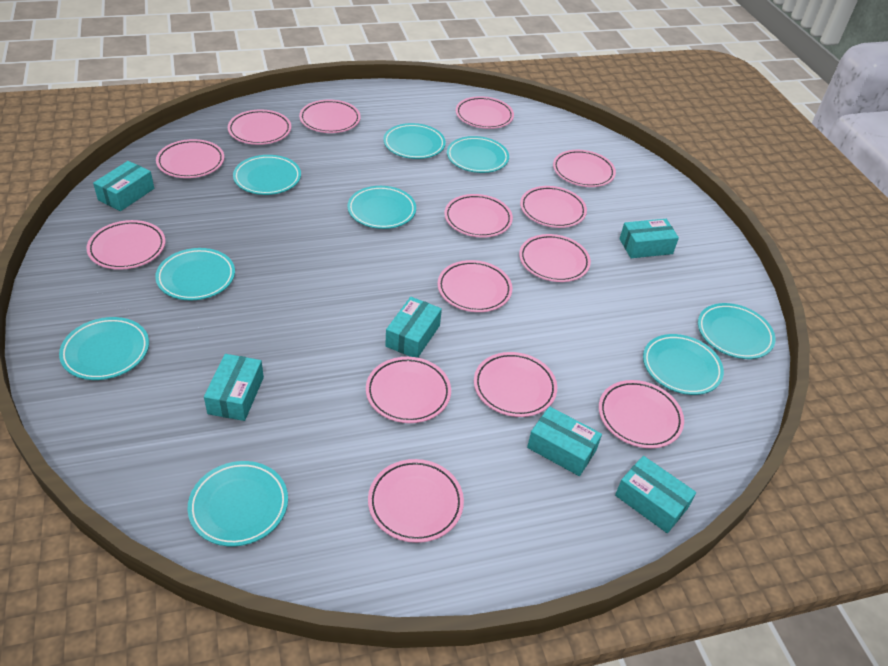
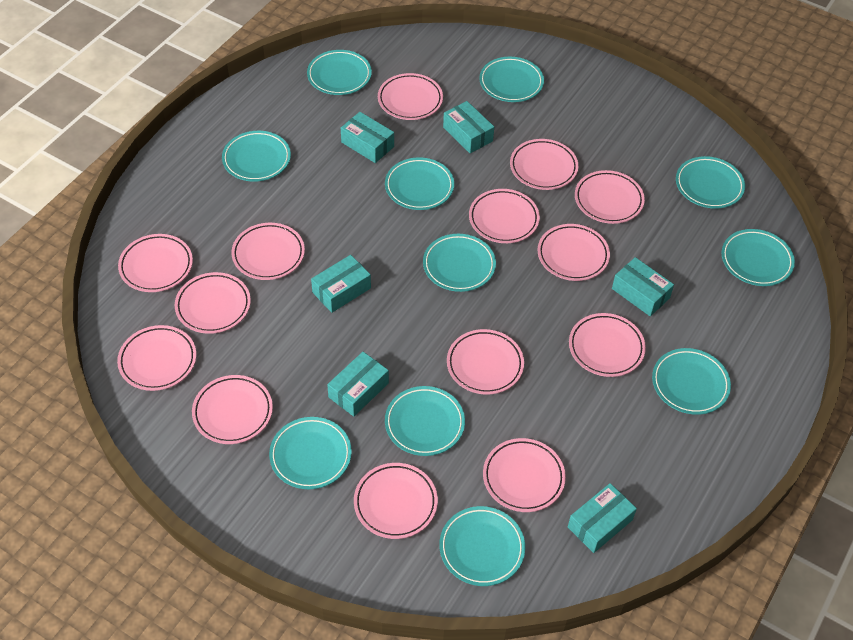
turquoise plate: 9 -> 11

